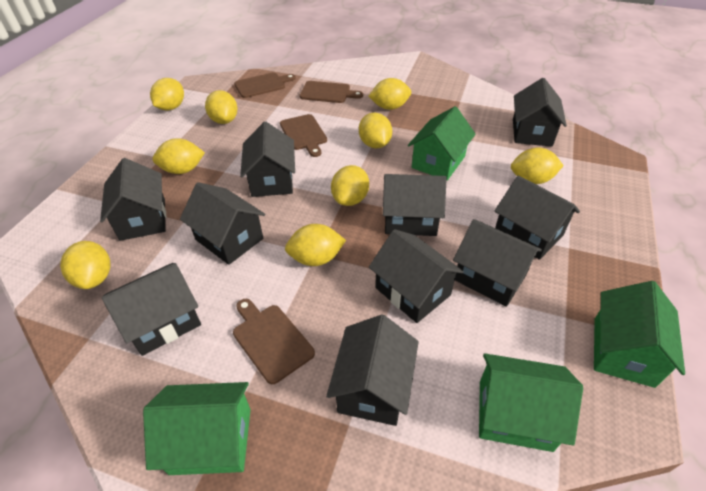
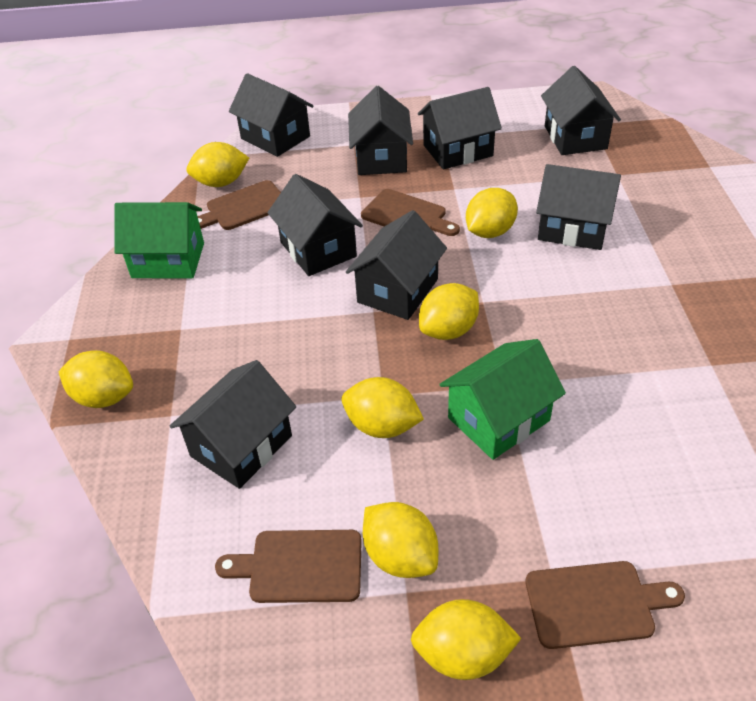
black house: 10 -> 8
green house: 4 -> 2
yellow lemon: 9 -> 7

